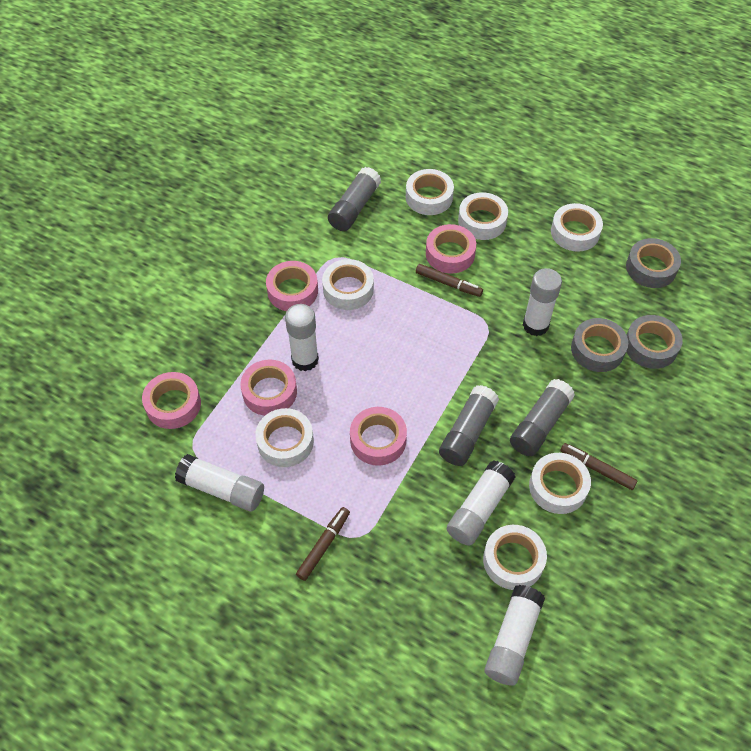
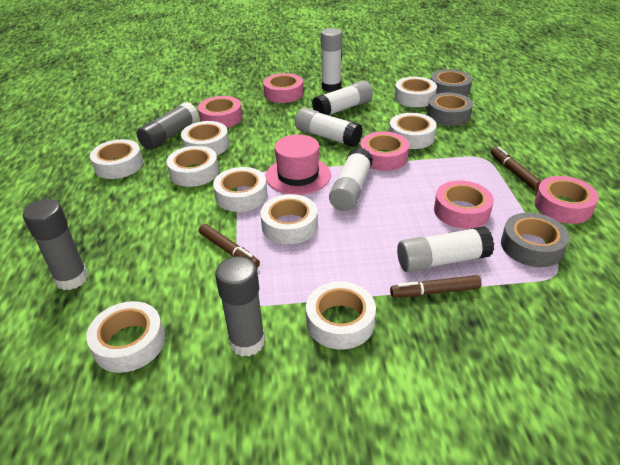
pink hat: 0 -> 1
white tape: 7 -> 9

